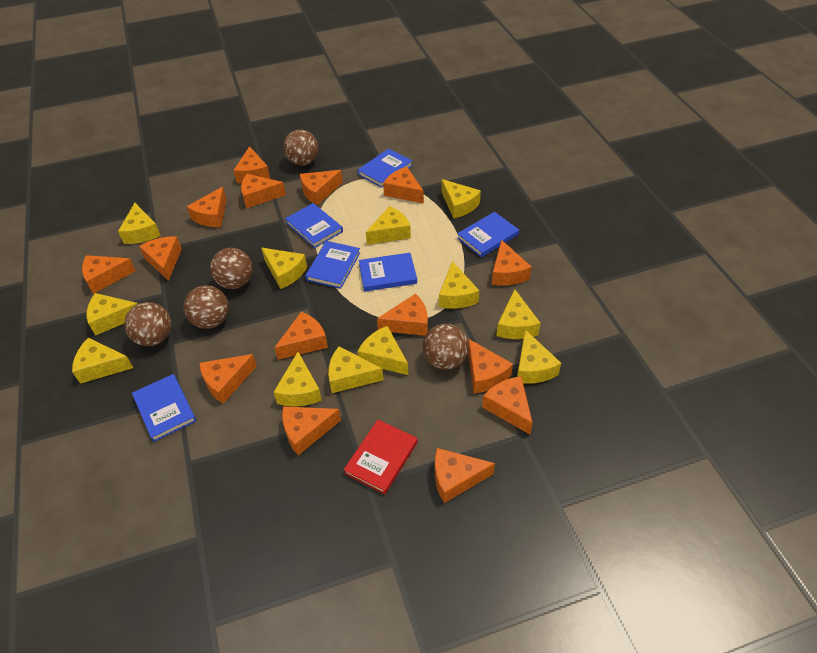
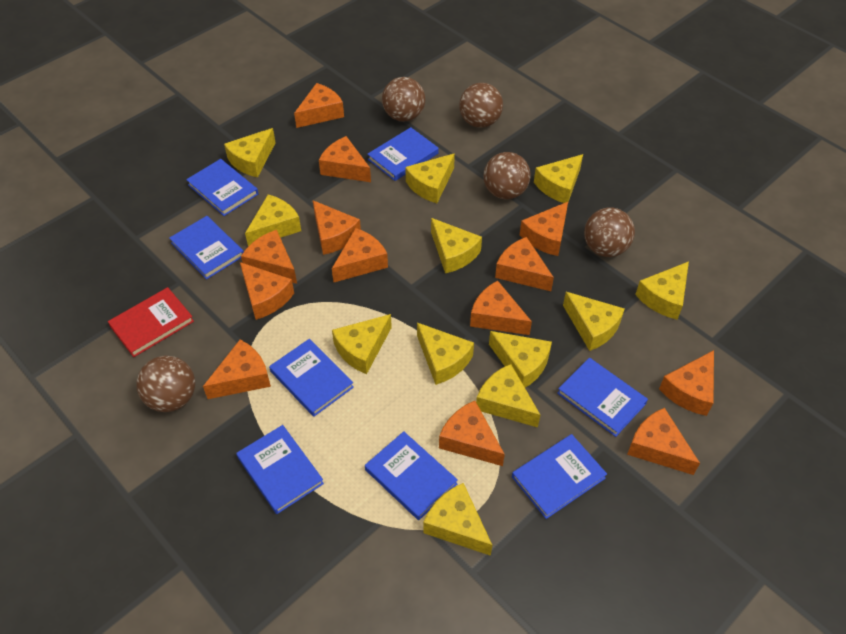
blue book: 6 -> 8
orange cheese: 15 -> 13

